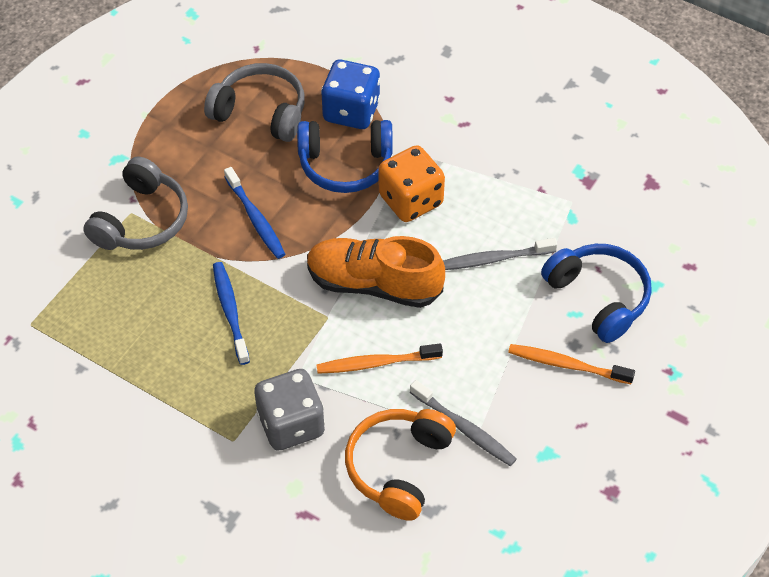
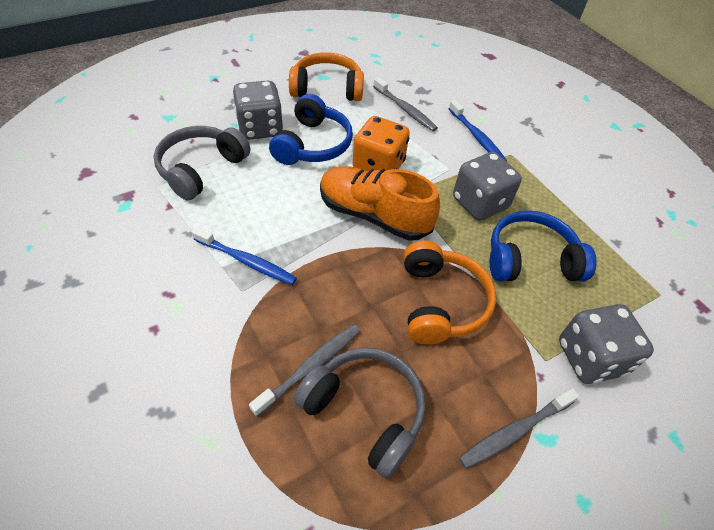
blue dice: 1 -> 0
grey dice: 1 -> 3
grey toothbrush: 2 -> 3
orange headphones: 1 -> 2
orange toothbrush: 2 -> 0

